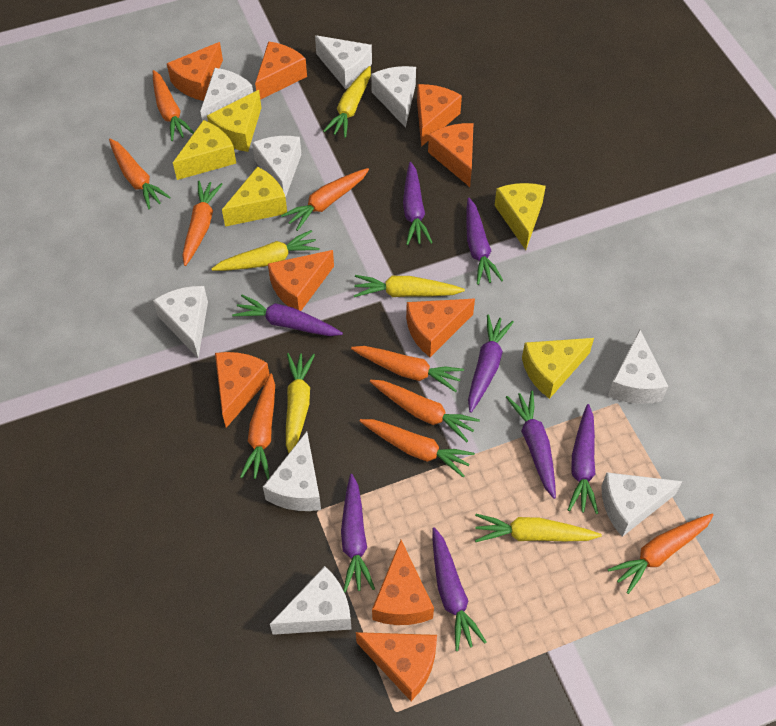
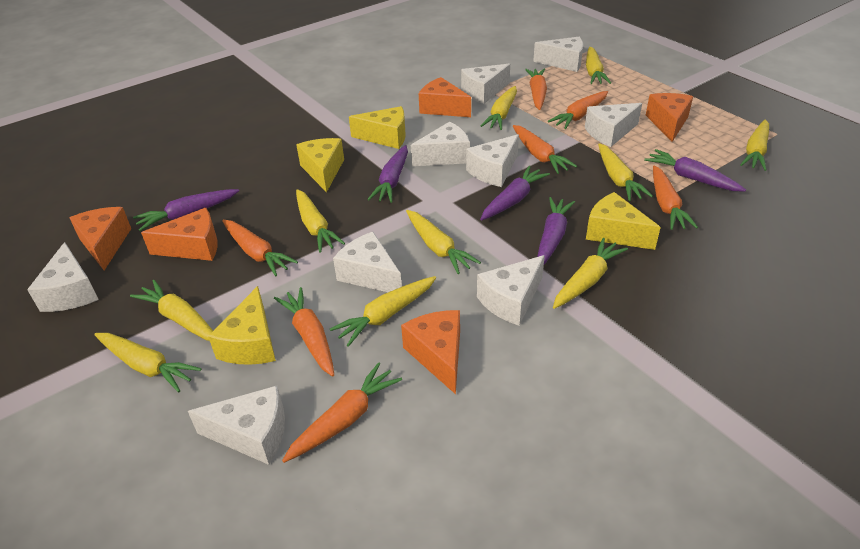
orange carrot: 9 -> 7
orange cheese: 9 -> 5
purple carrot: 8 -> 5
yellow carrot: 5 -> 10
yellow cheese: 5 -> 4

